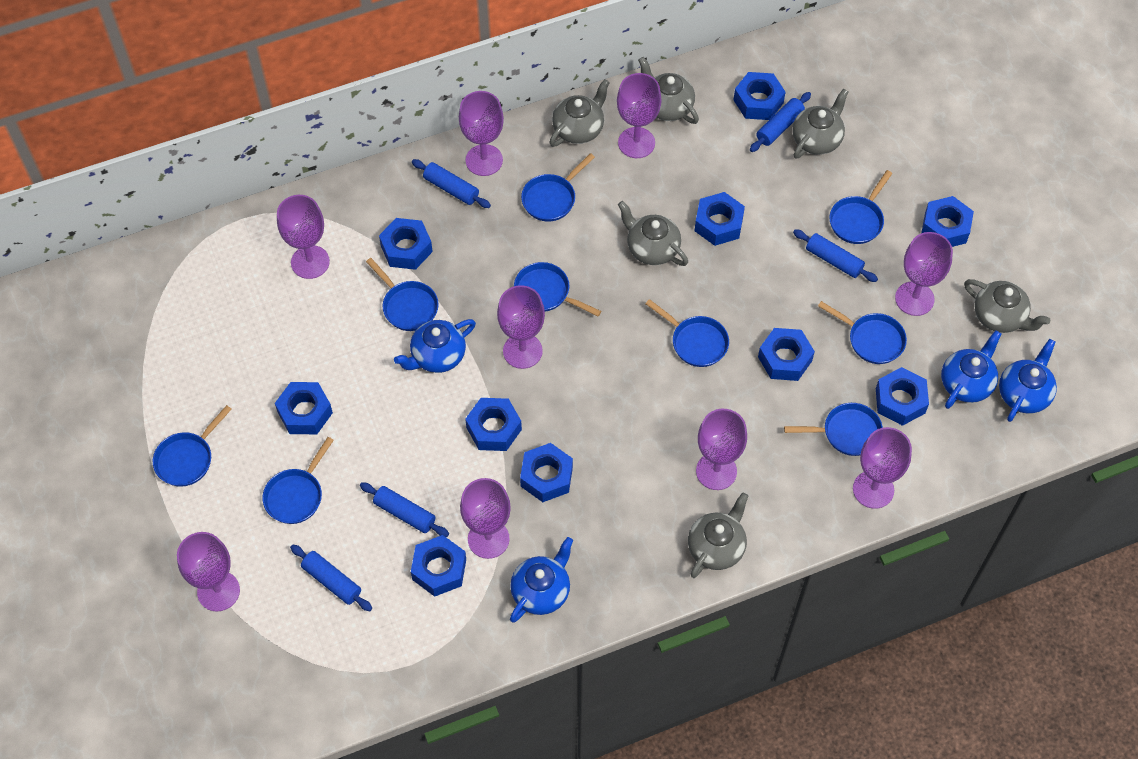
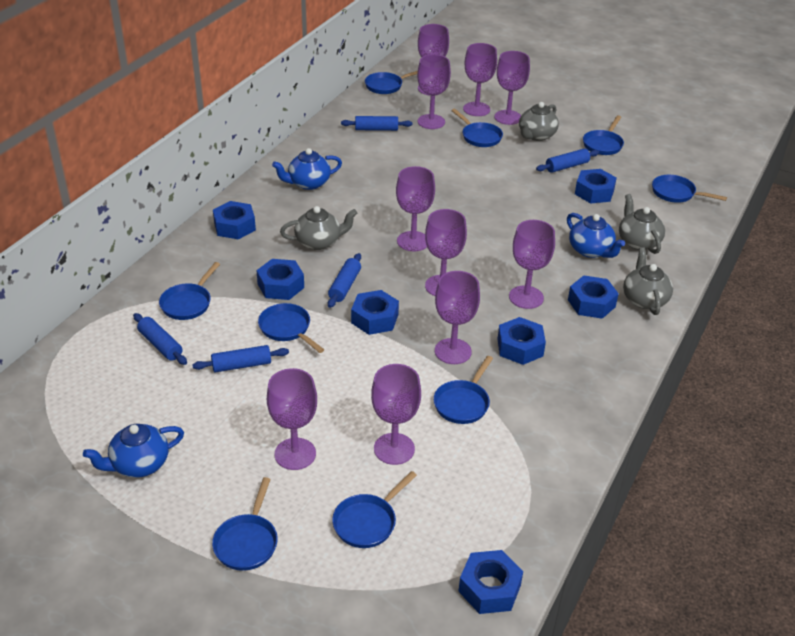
blue nut: 10 -> 7
blue teapot: 4 -> 3
grey teapot: 6 -> 4
purple goblet: 9 -> 10

